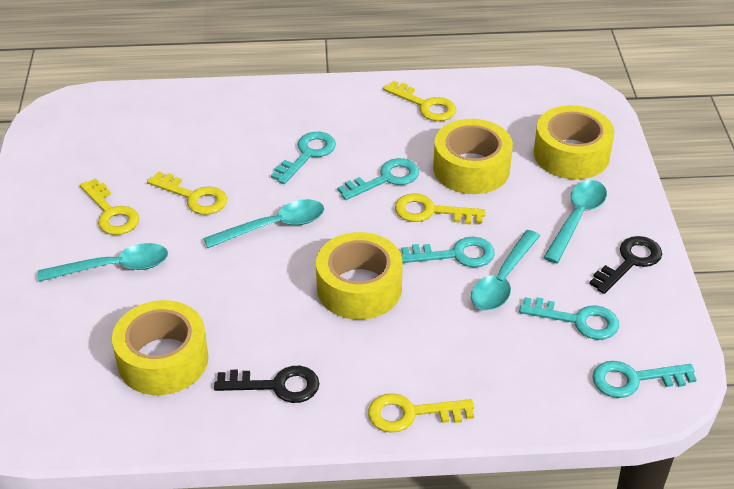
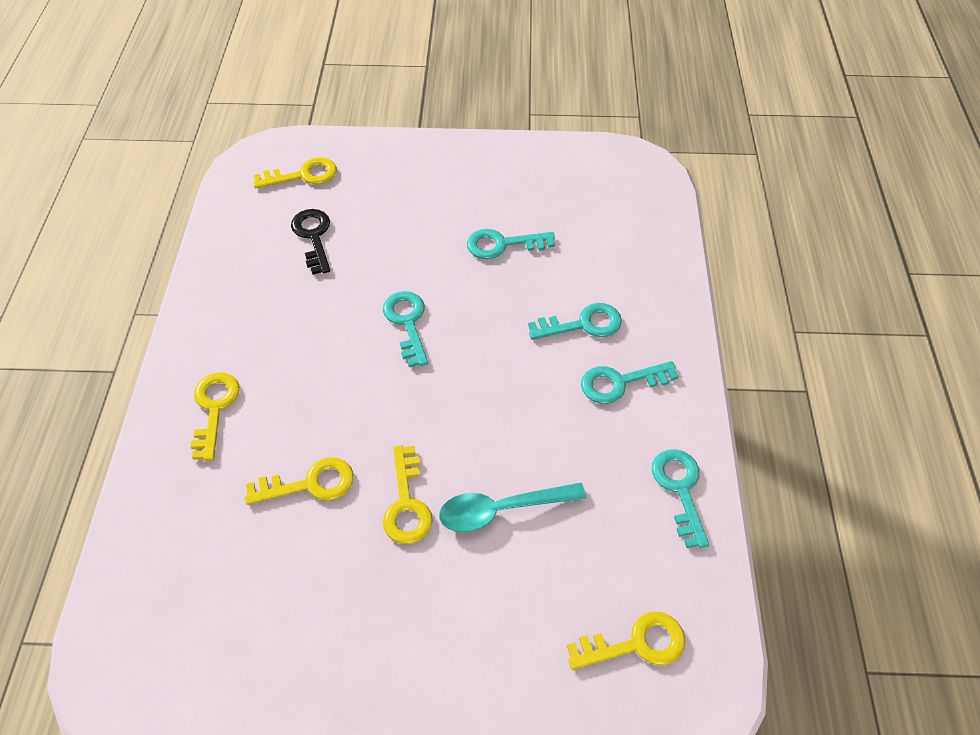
black key: 2 -> 1
turquoise spoon: 4 -> 1
yellow tape: 4 -> 0

